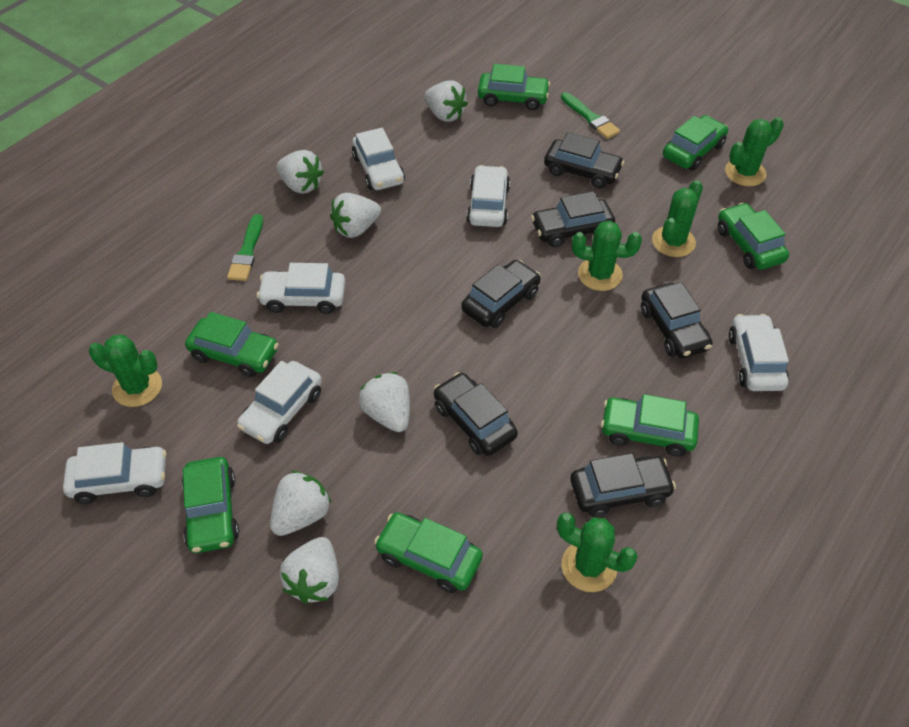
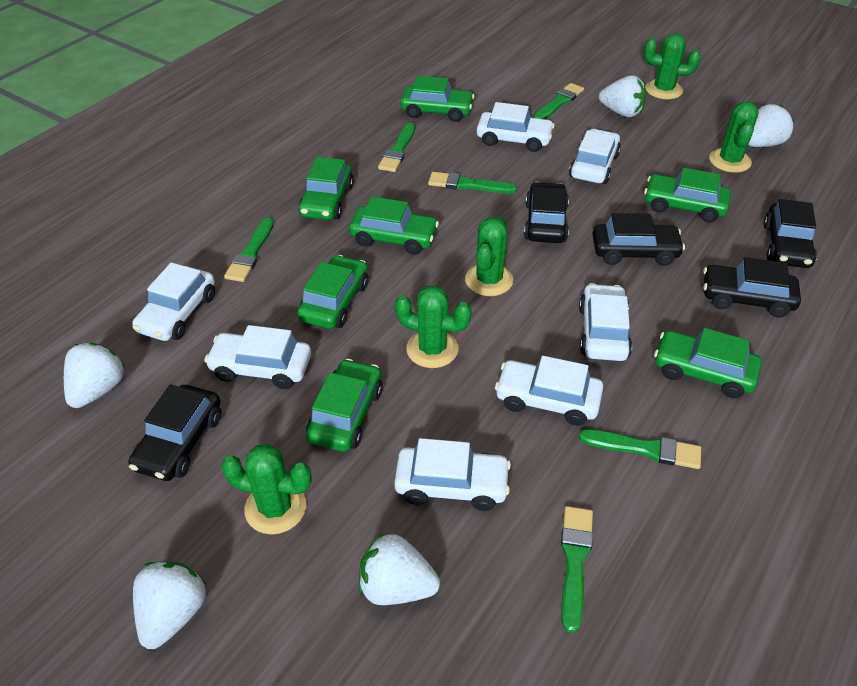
black car: 6 -> 5
green brush: 2 -> 6
white car: 6 -> 7
white strawberry: 6 -> 5

